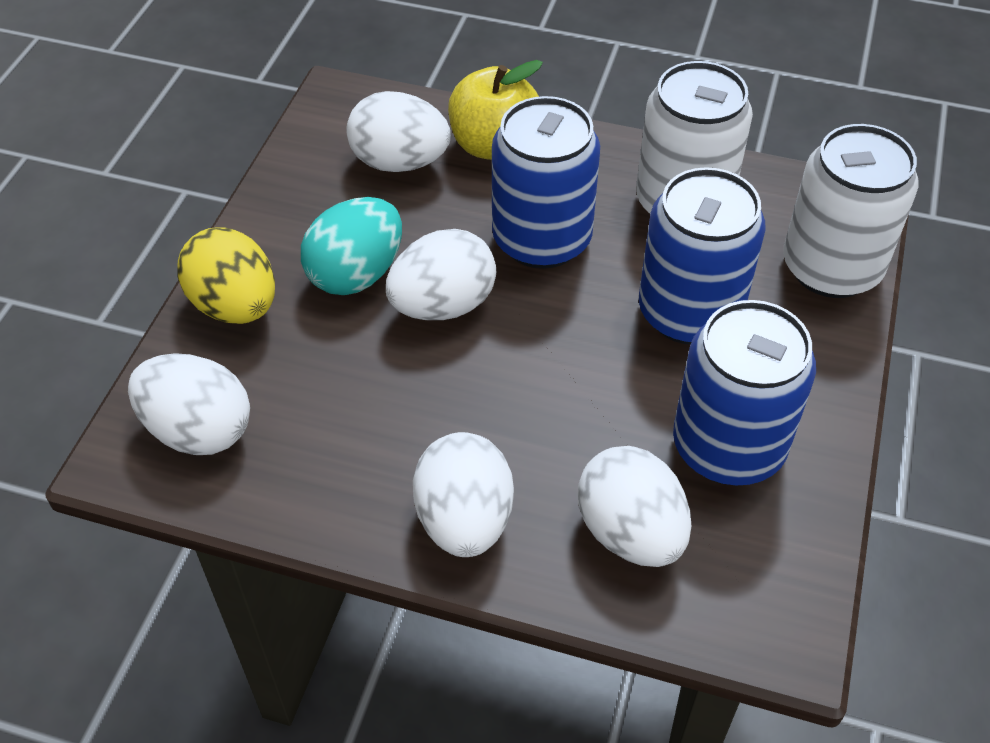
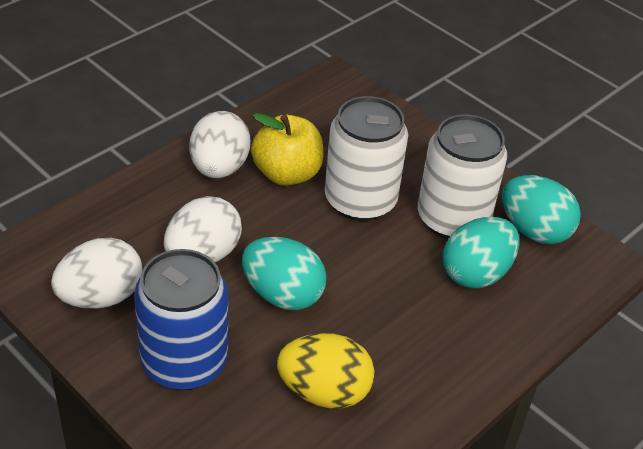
blue can: 3 -> 1
turquoise egg: 1 -> 3
white egg: 5 -> 3

